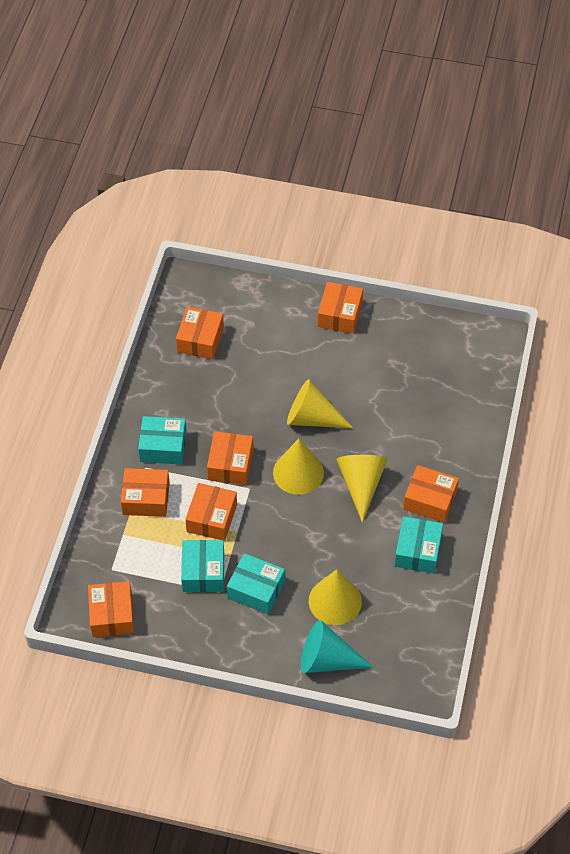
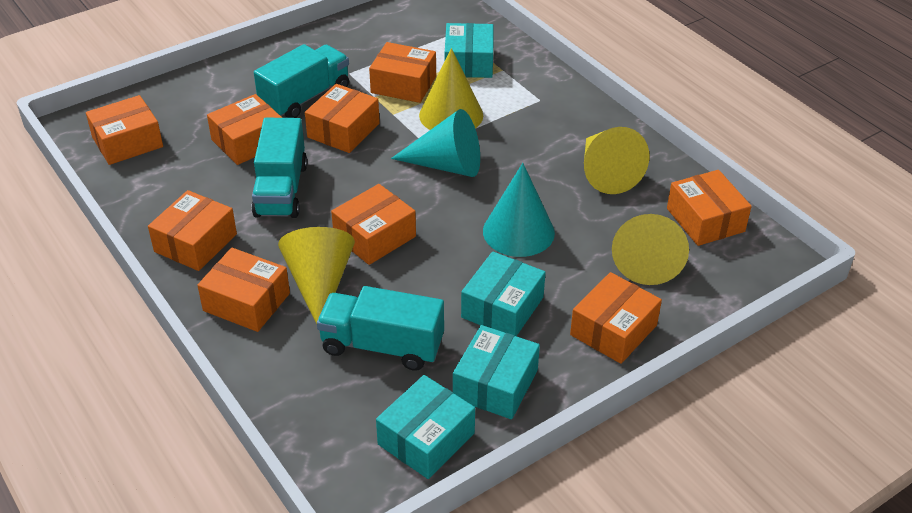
orange box: 7 -> 9
turquoise cone: 1 -> 2
turquoise truck: 0 -> 3

